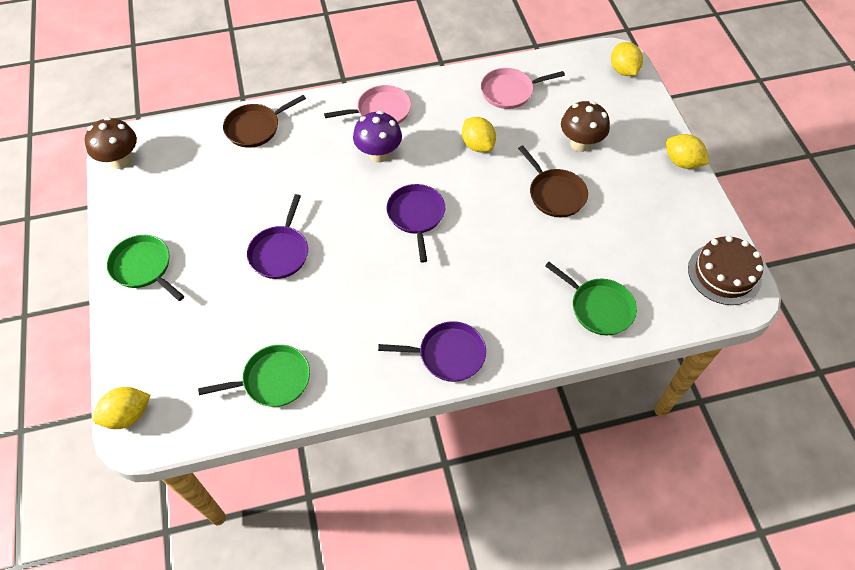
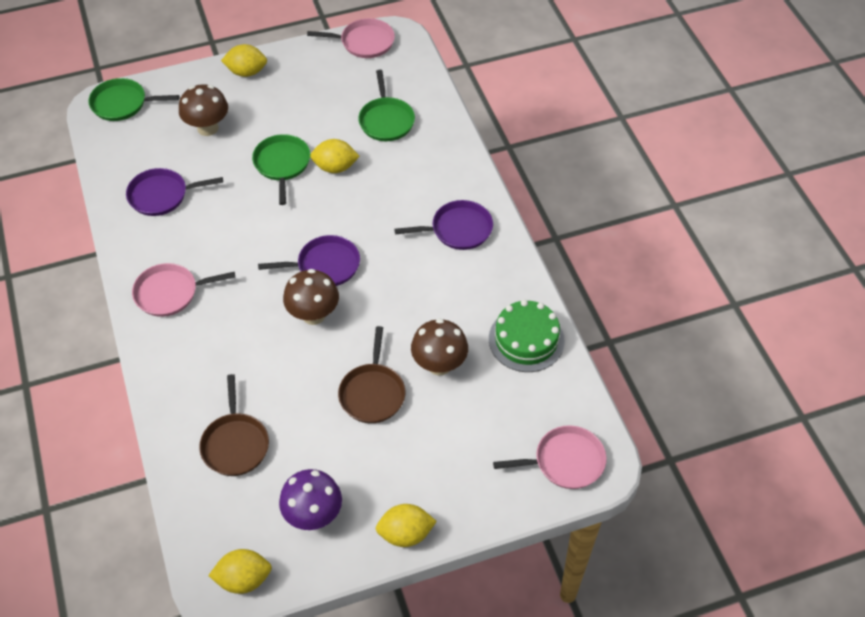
brown cake: 1 -> 0
brown mushroom: 2 -> 3
green cake: 0 -> 1
pink pan: 2 -> 3

